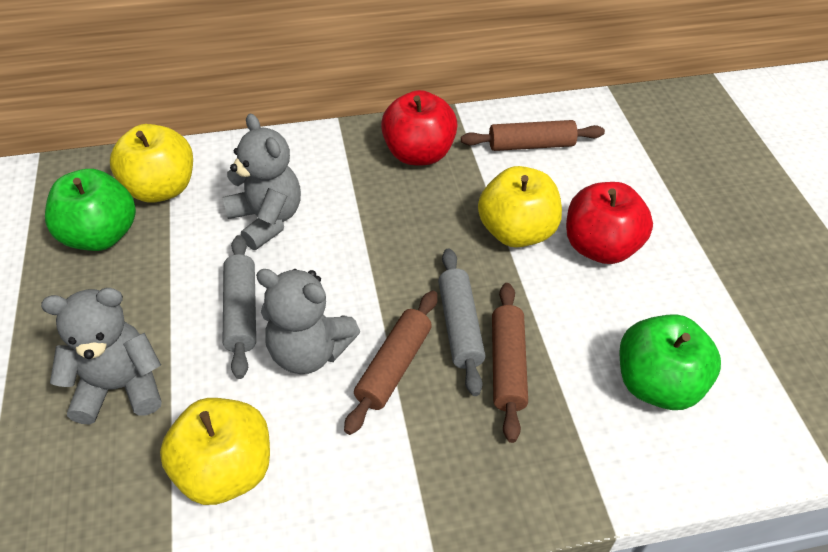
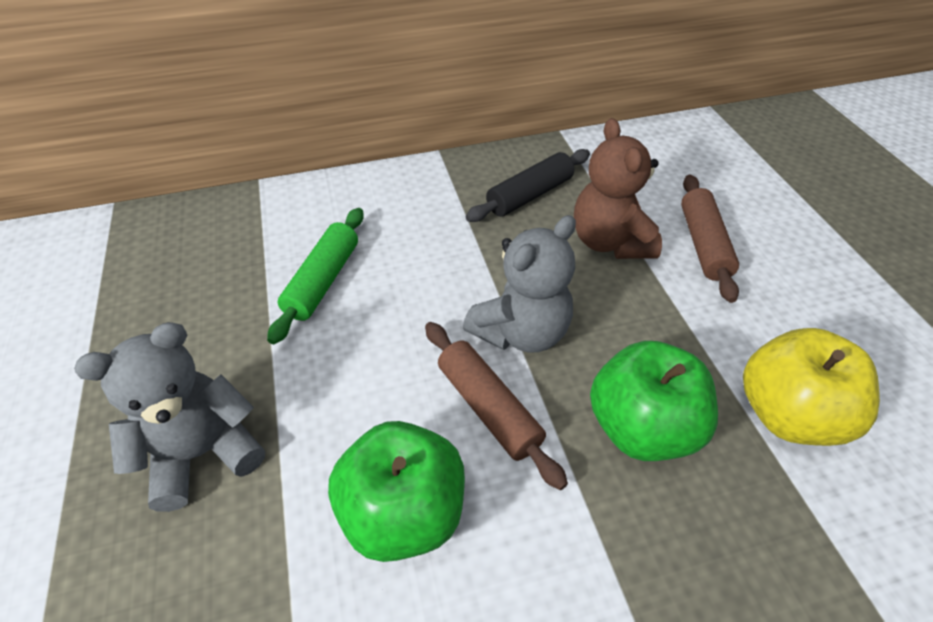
black rolling pin: 0 -> 1
brown rolling pin: 3 -> 2
brown teddy bear: 0 -> 1
green rolling pin: 0 -> 1
grey rolling pin: 2 -> 0
grey teddy bear: 3 -> 2
red apple: 2 -> 0
yellow apple: 3 -> 1

